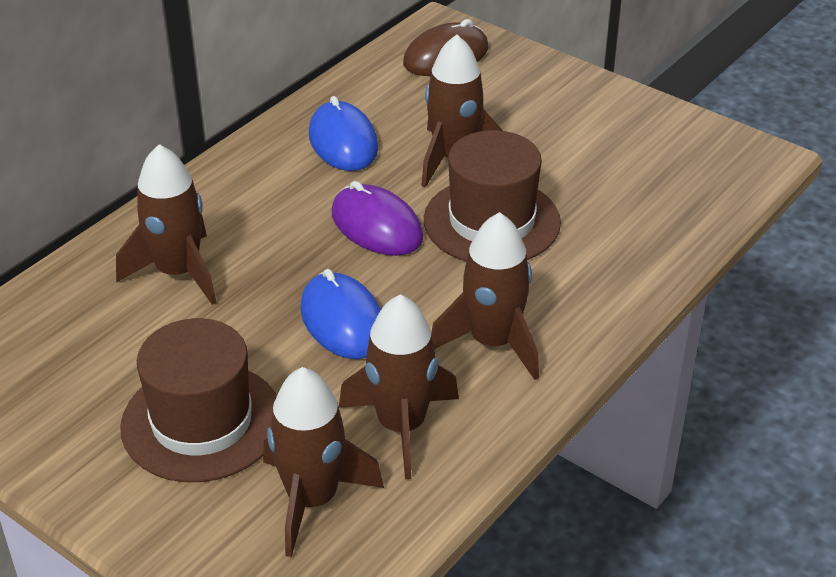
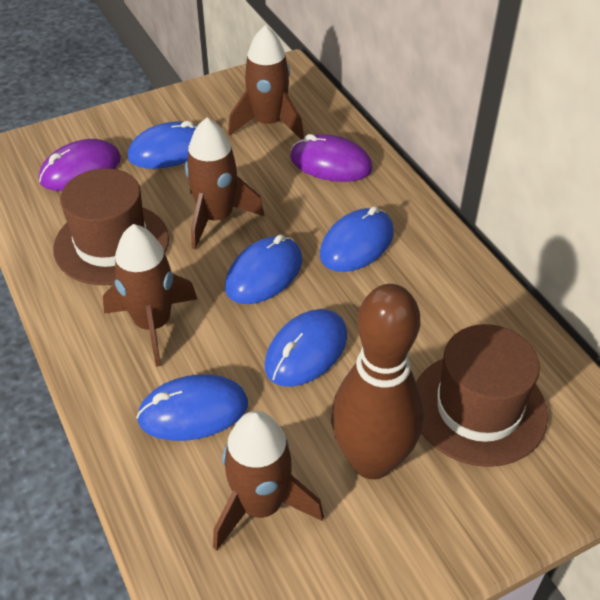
blue mouse: 2 -> 5
brown bowling pin: 0 -> 1
brown mouse: 1 -> 0
brown rocket: 5 -> 4
purple mouse: 1 -> 2

